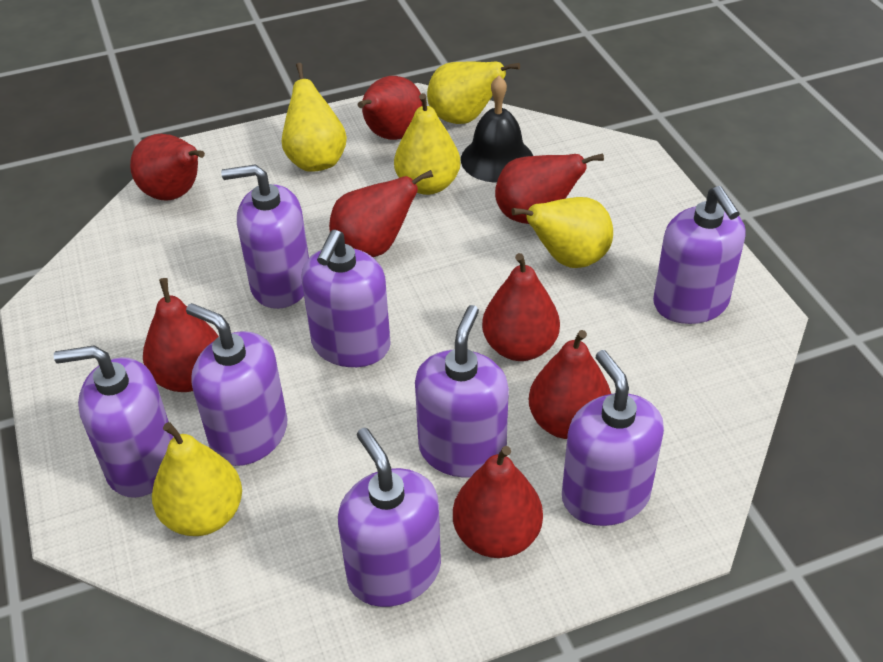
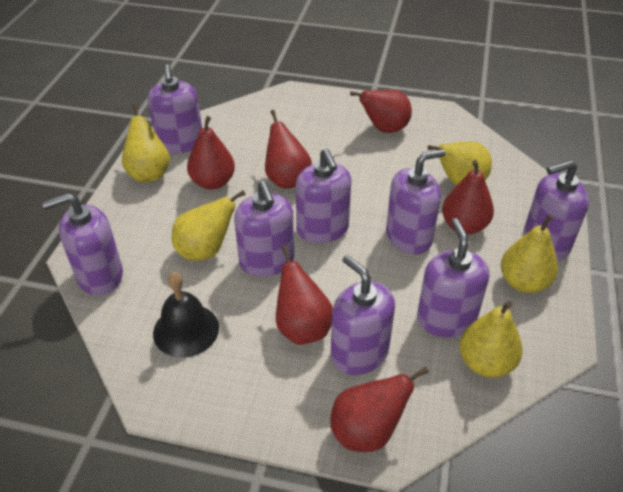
red pear: 8 -> 6

